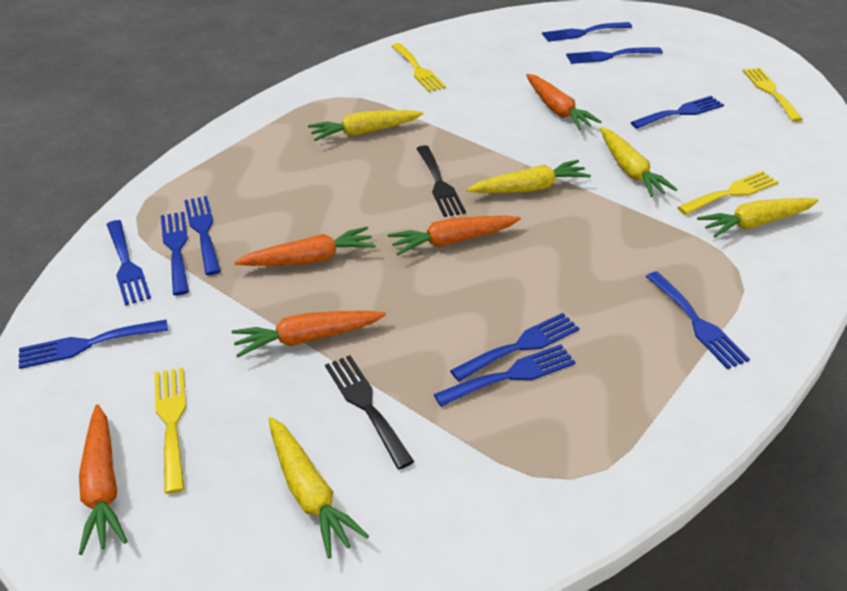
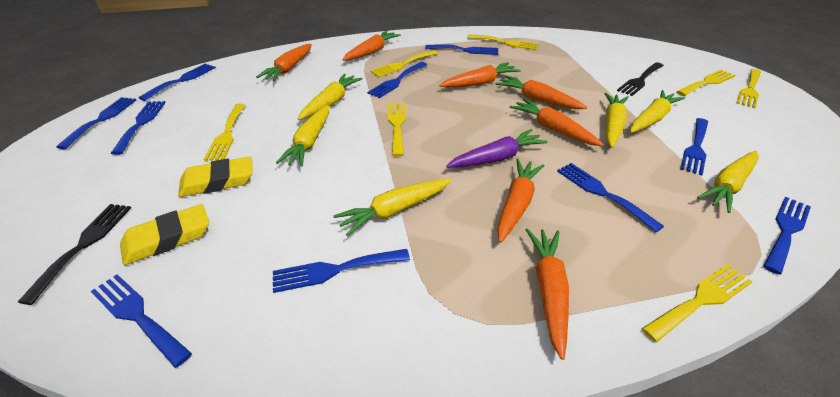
orange carrot: 5 -> 7
purple carrot: 0 -> 1
yellow carrot: 5 -> 6
yellow eraser: 0 -> 2
yellow fork: 4 -> 7

